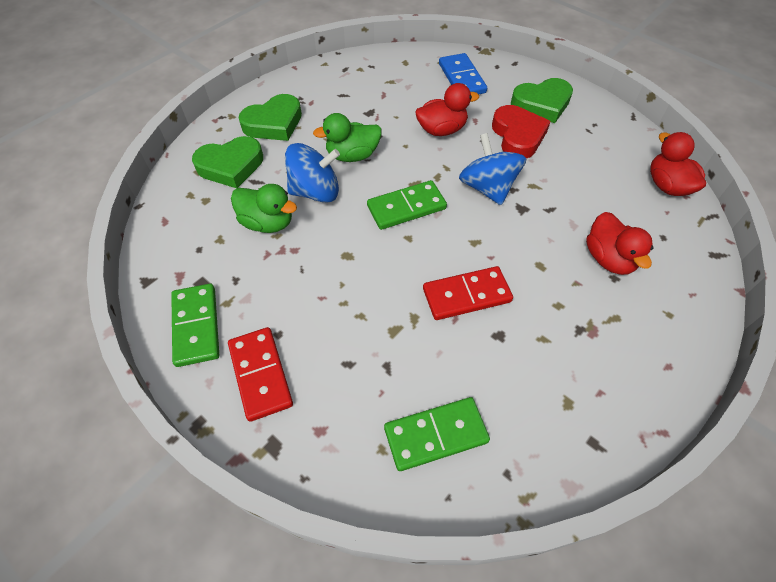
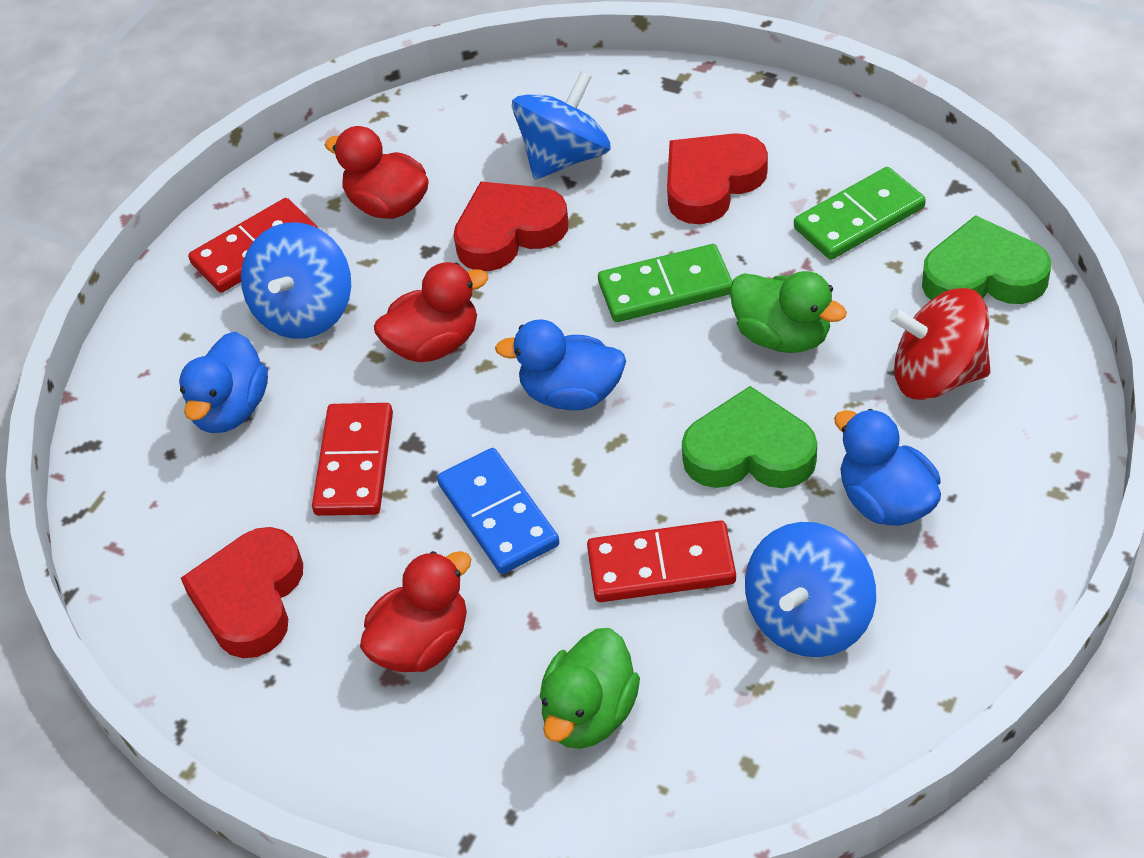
blue duck: 0 -> 3
blue spinning top: 2 -> 3
green domino: 3 -> 2
green heart: 3 -> 2
red domino: 2 -> 3
red heart: 1 -> 3
red spinning top: 0 -> 1

